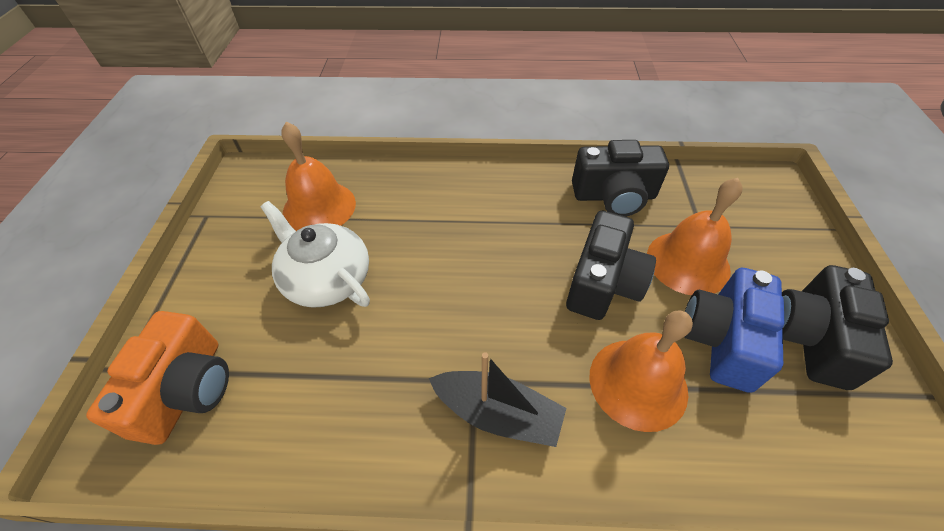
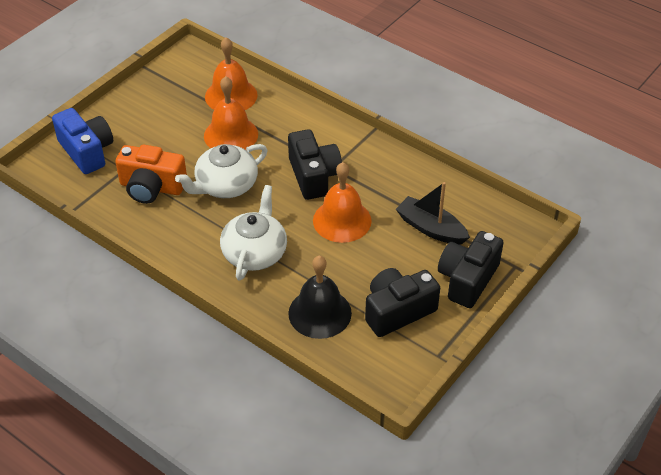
black bell: 0 -> 1
white teapot: 1 -> 2

